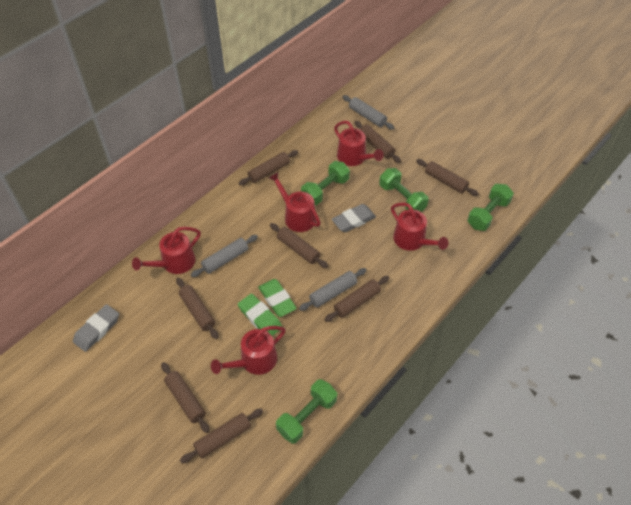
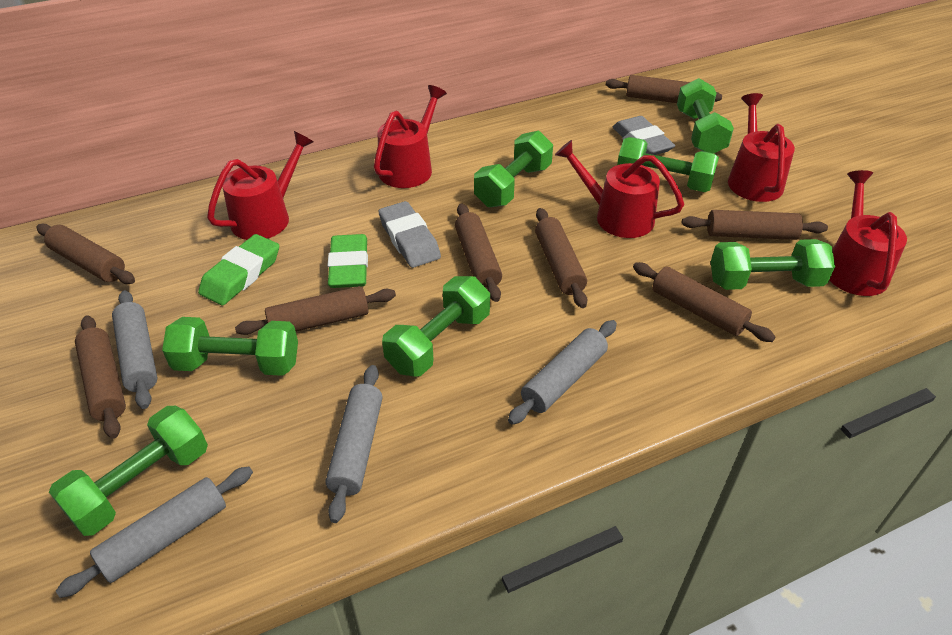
green dumbbell: 4 -> 7
grey rolling pin: 3 -> 4

